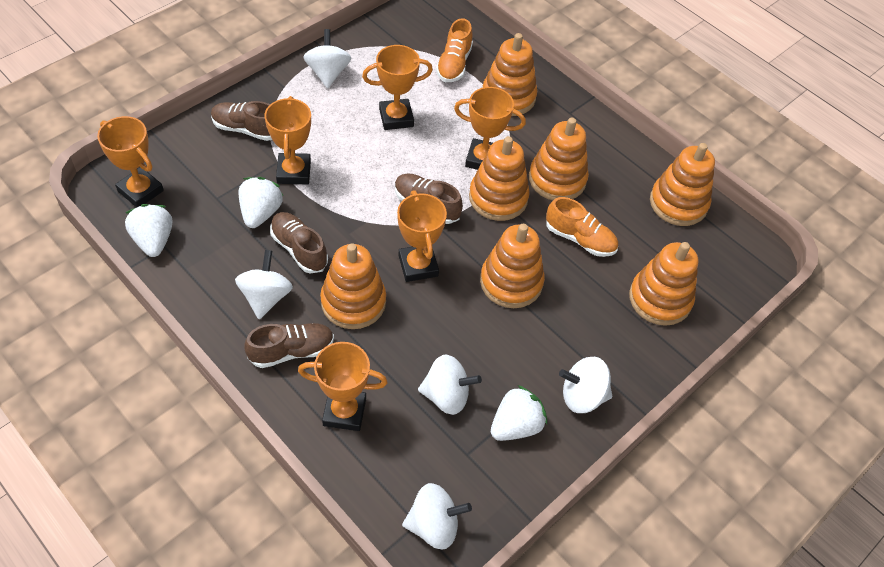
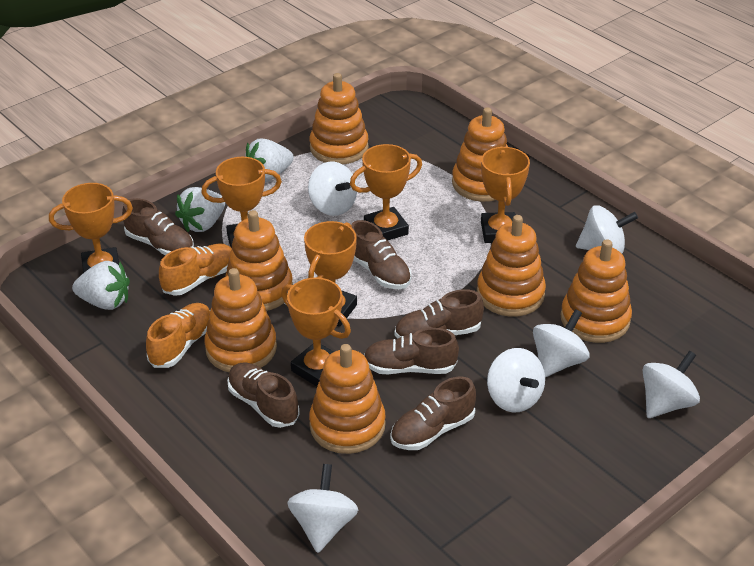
brown shoe: 4 -> 6
white spinning top: 5 -> 6

